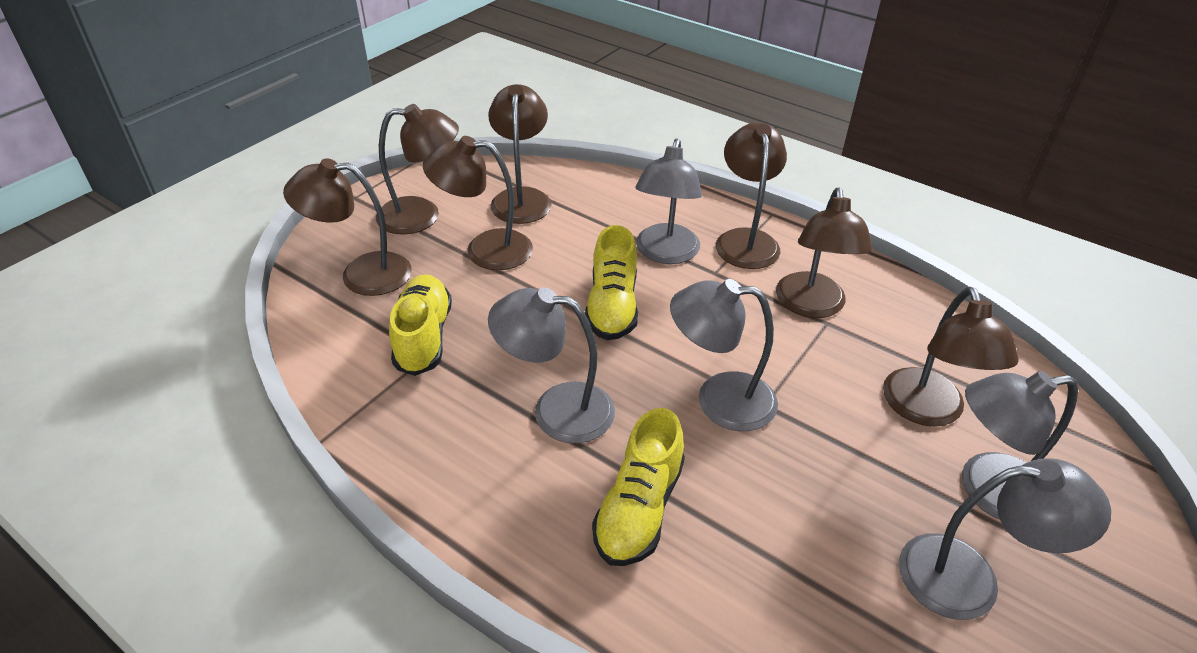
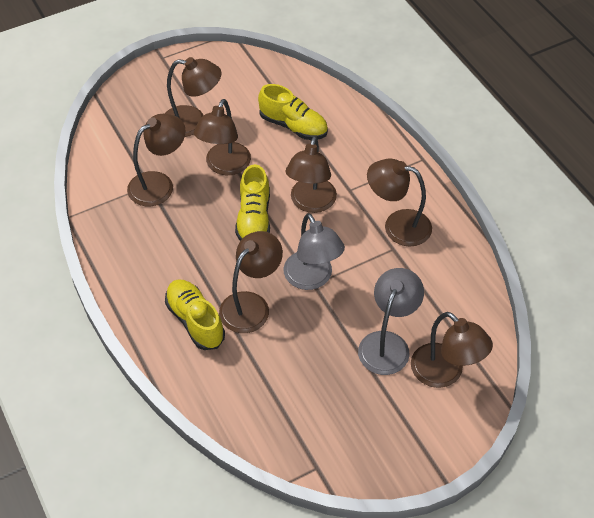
grey lamp: 5 -> 2

